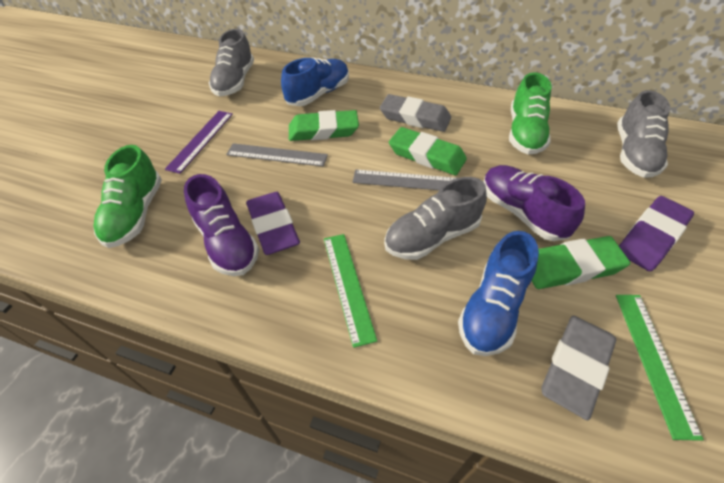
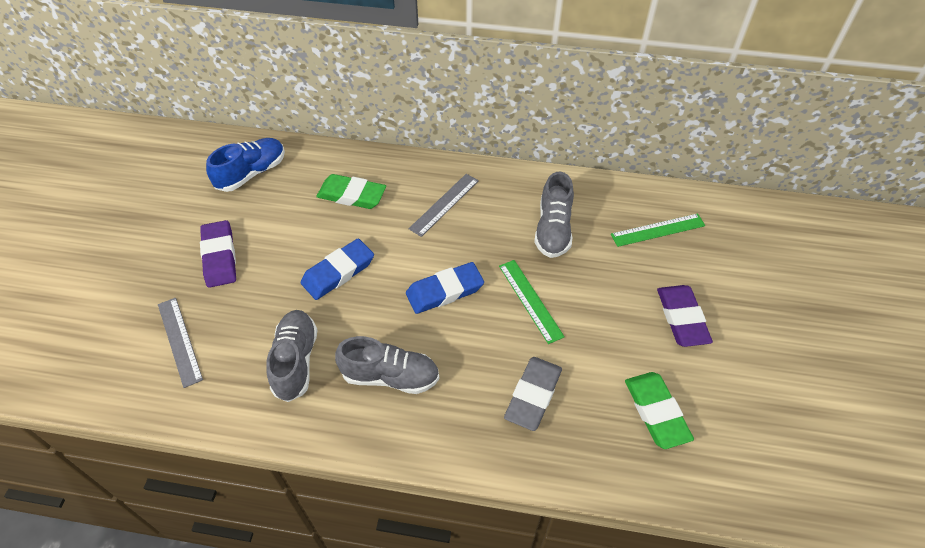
blue eraser: 0 -> 2
blue shoe: 2 -> 1
green eraser: 3 -> 2
green shoe: 2 -> 0
grey eraser: 2 -> 1
purple ruler: 1 -> 0
purple shoe: 2 -> 0

